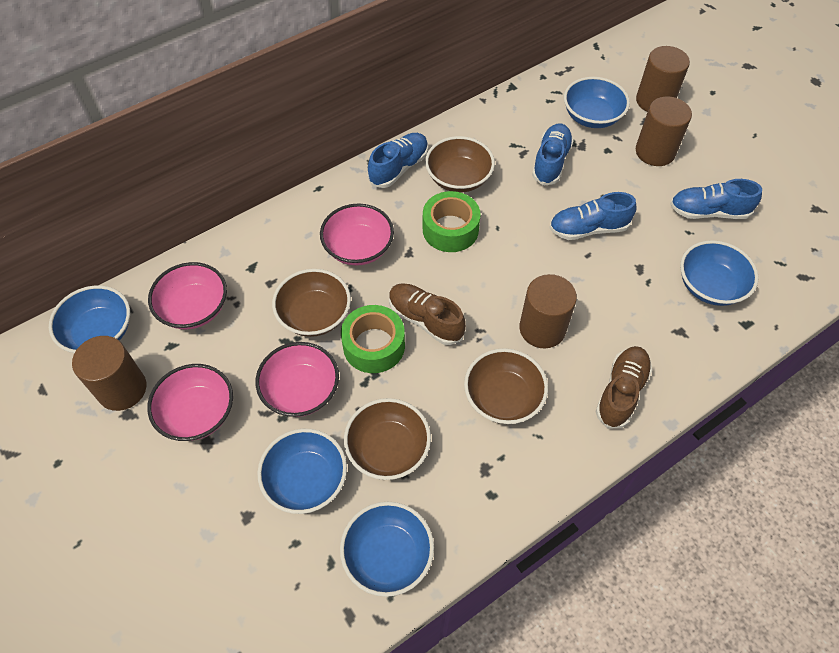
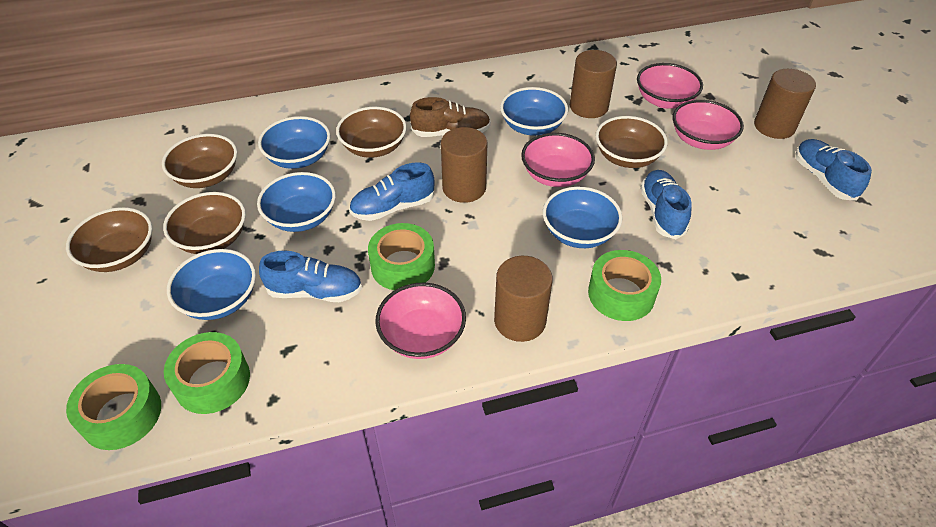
brown bowl: 4 -> 5
brown shoe: 2 -> 1
green tape: 2 -> 4

